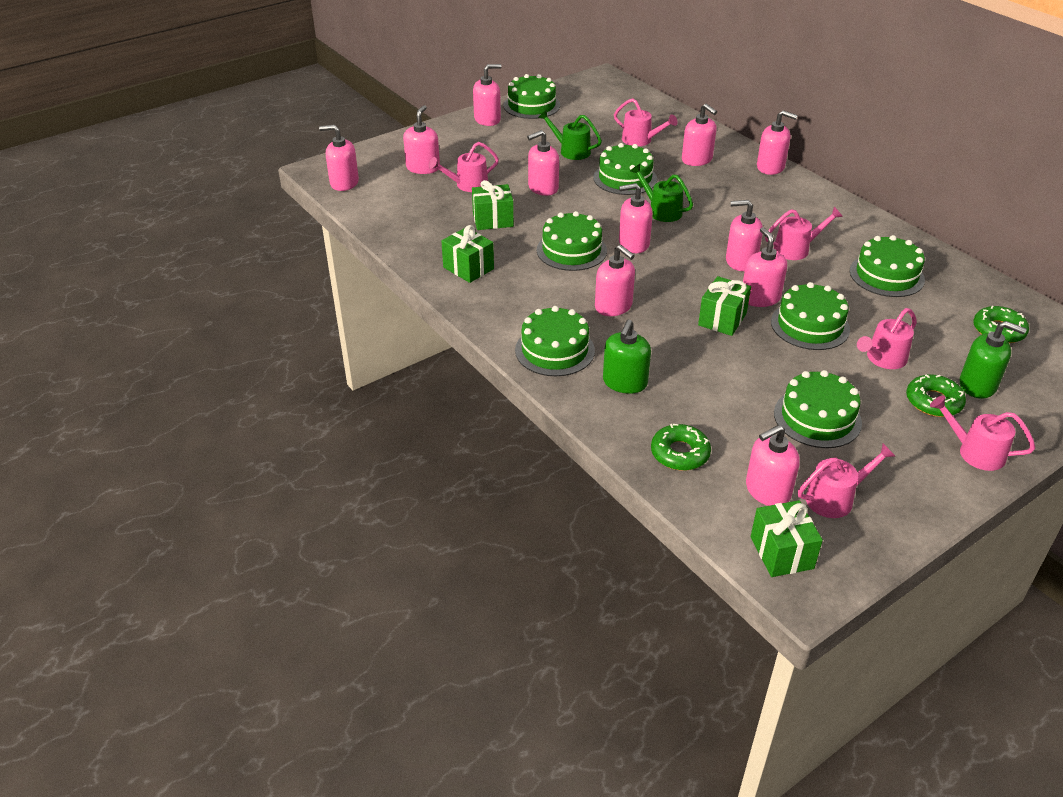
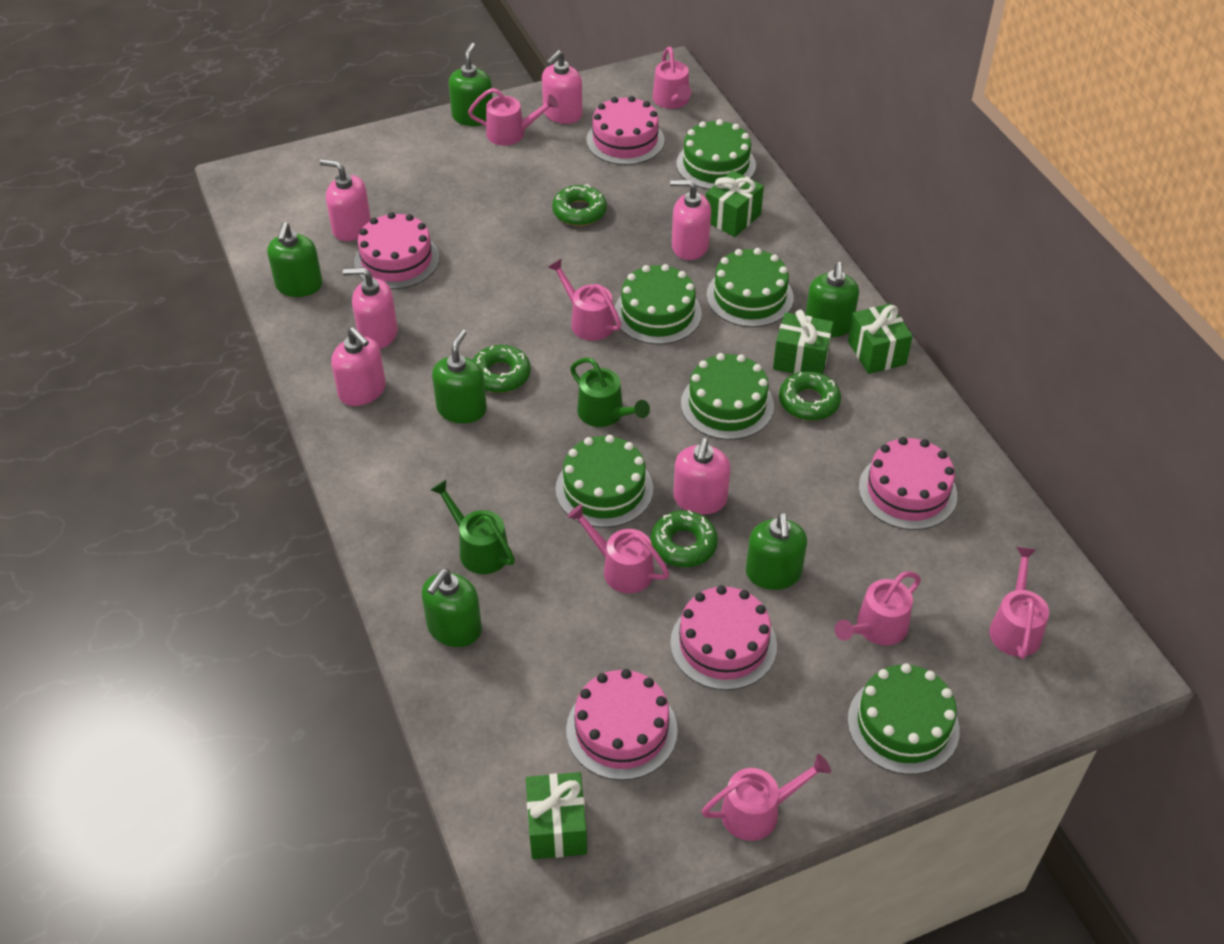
green cake: 7 -> 6
green donut: 3 -> 4
green soap dispenser: 2 -> 6
pink cake: 0 -> 5
pink soap dispenser: 11 -> 6
pink watering can: 6 -> 7

